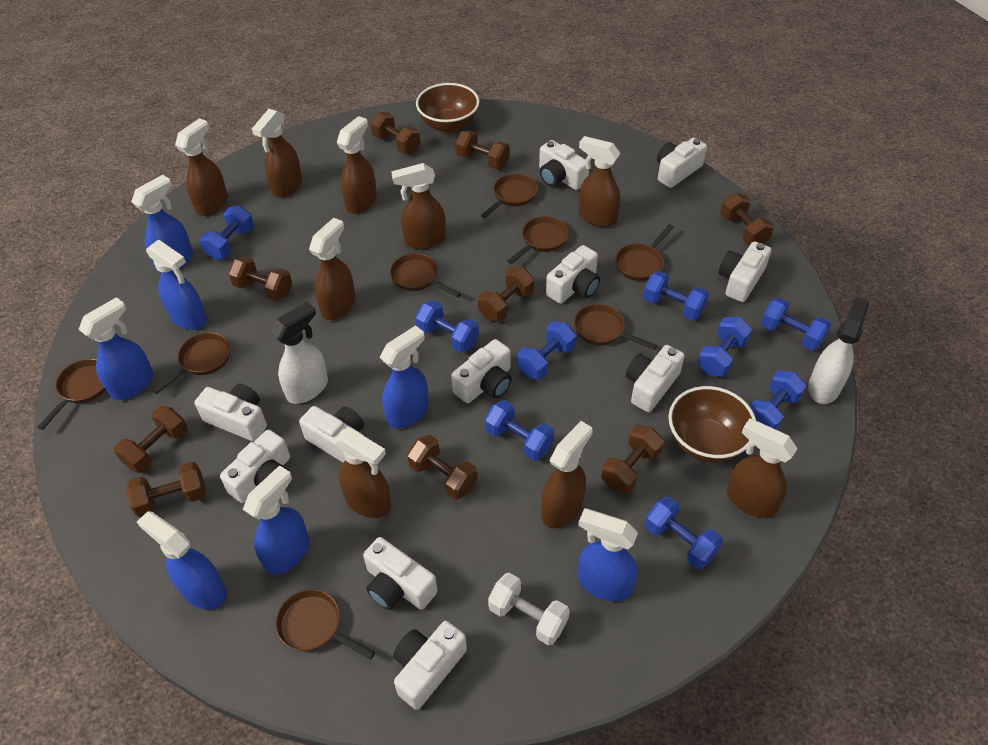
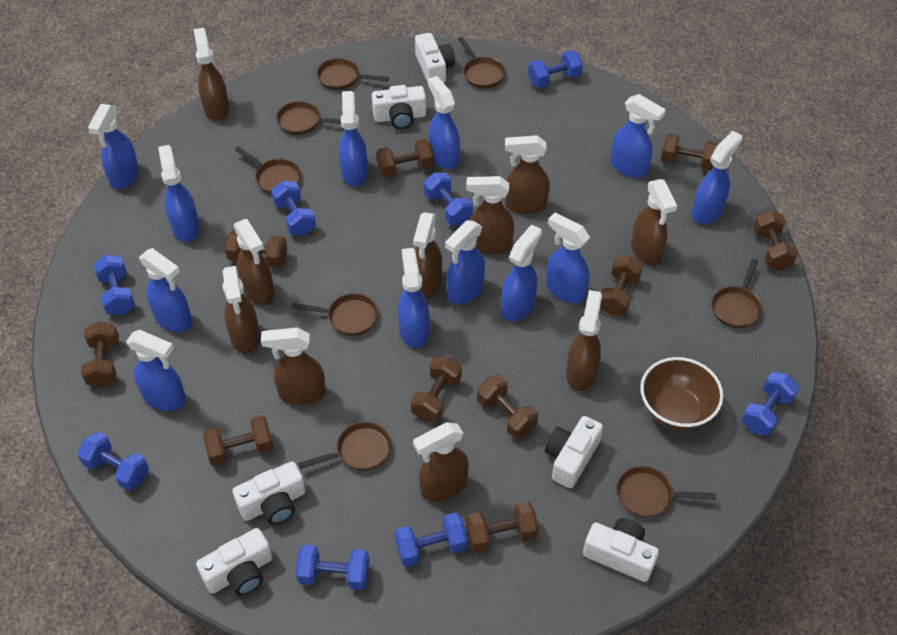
blue dumbbell: 9 -> 8
blue spray bottle: 7 -> 12
brown bowl: 2 -> 1
brown dumbbell: 9 -> 10
brown spray bottle: 9 -> 10
white camera: 11 -> 6
white dumbbell: 1 -> 0
white spray bottle: 2 -> 0

